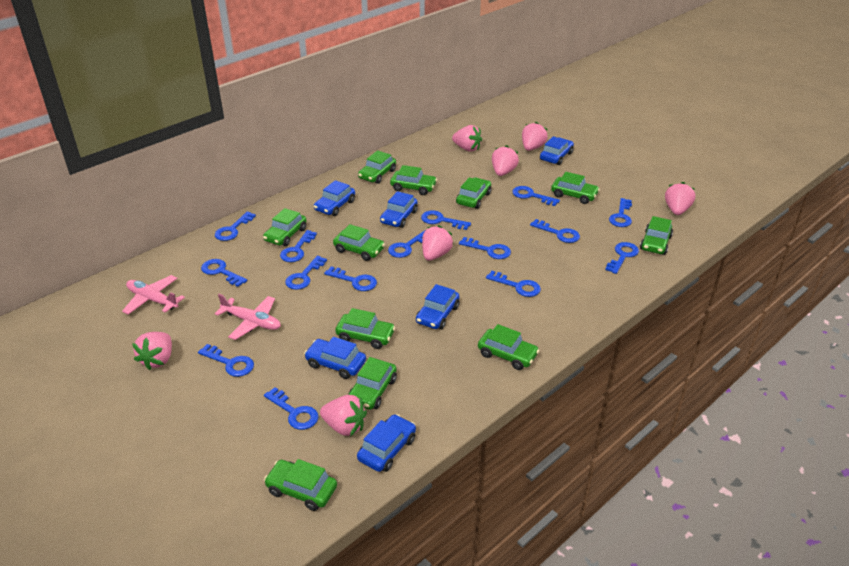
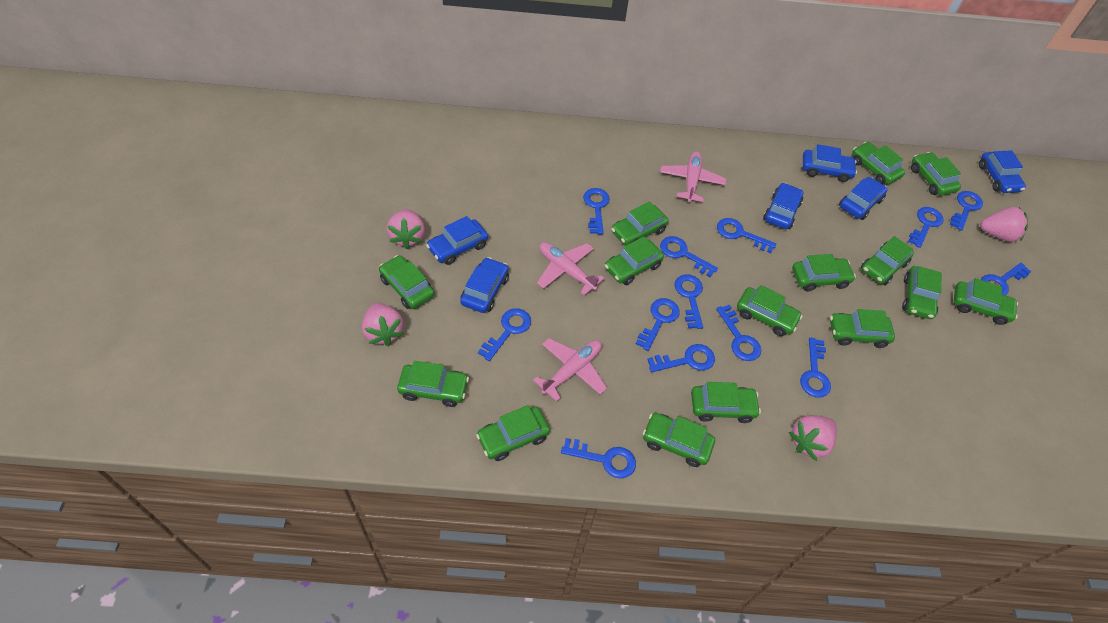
blue key: 15 -> 13
green car: 11 -> 15
pink plane: 2 -> 3
pink strawberry: 7 -> 4

